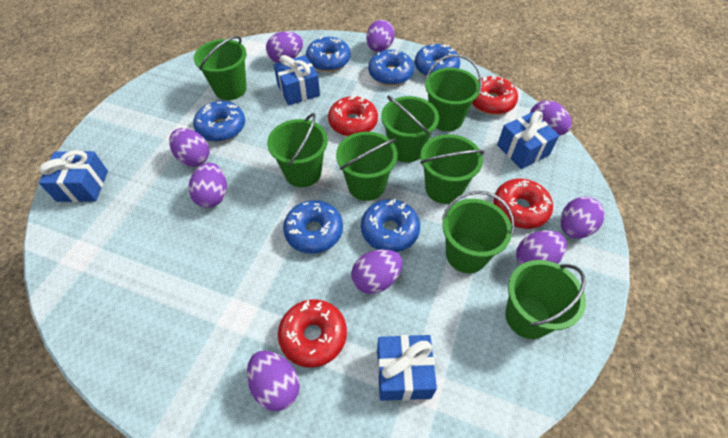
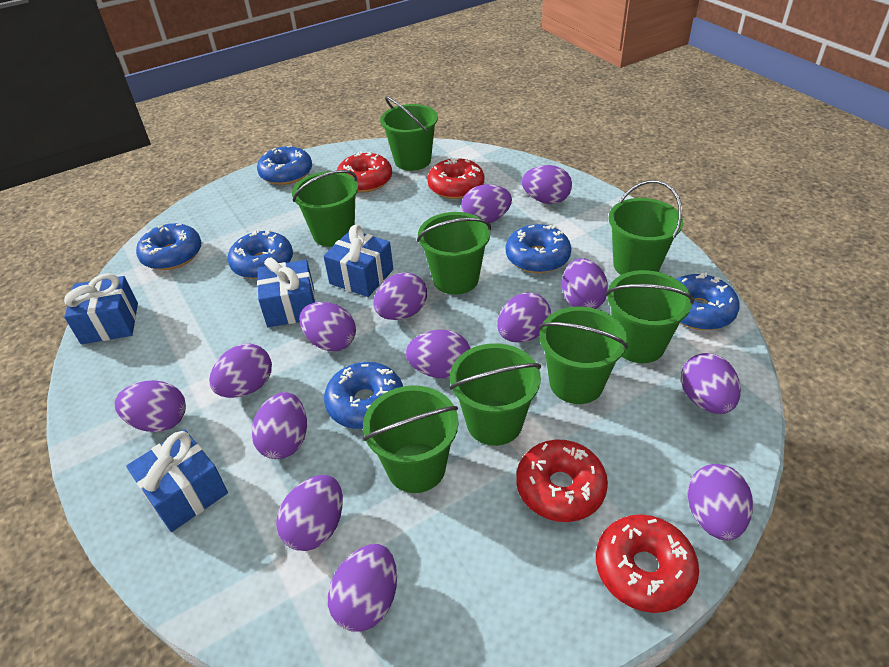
purple egg: 9 -> 14

